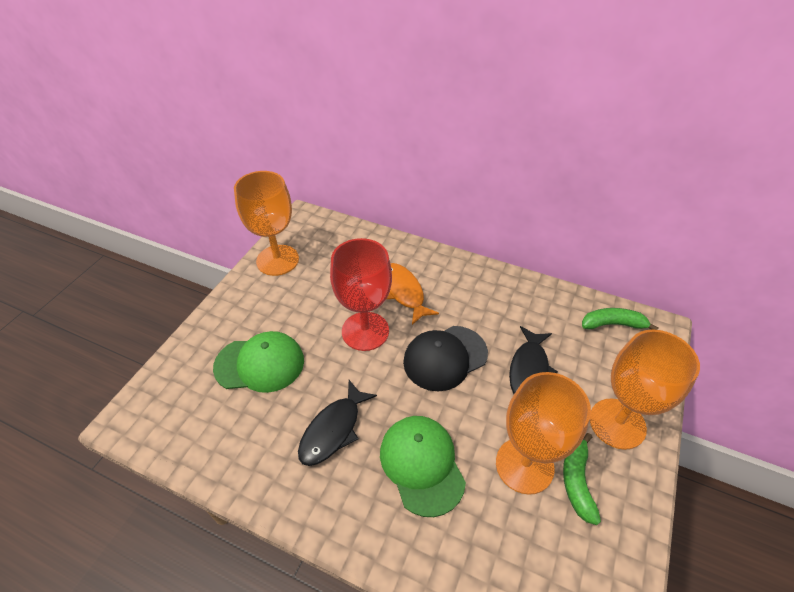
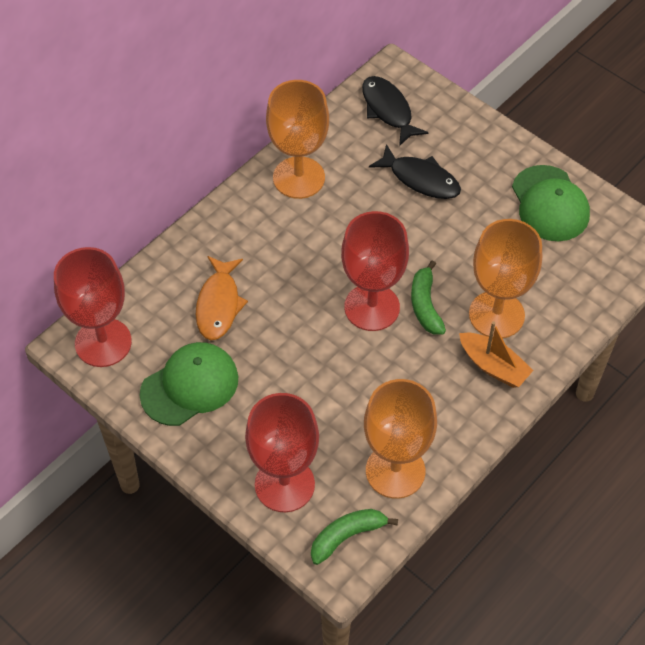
black cap: 1 -> 0
orange boat: 0 -> 1
red goblet: 1 -> 3

